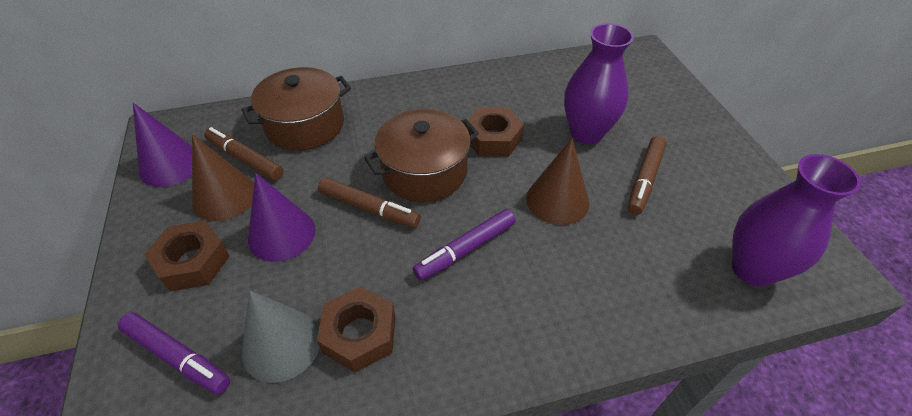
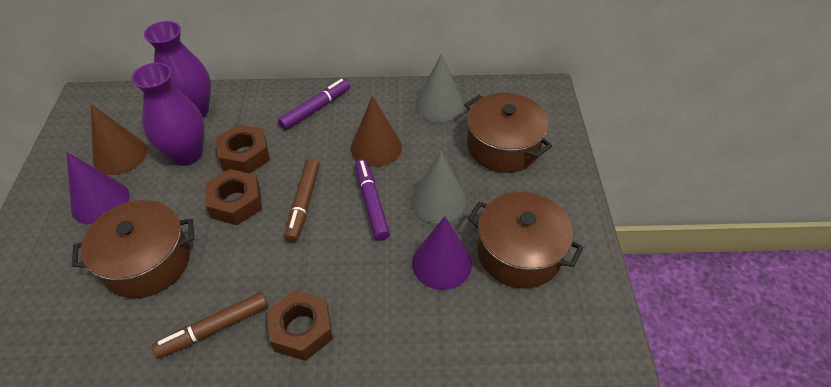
brown marker: 3 -> 2
brown pot: 2 -> 3
grey cone: 1 -> 2

